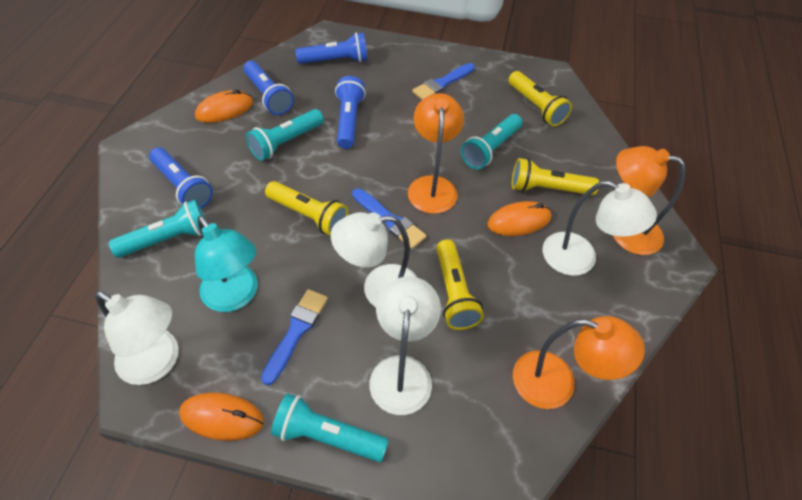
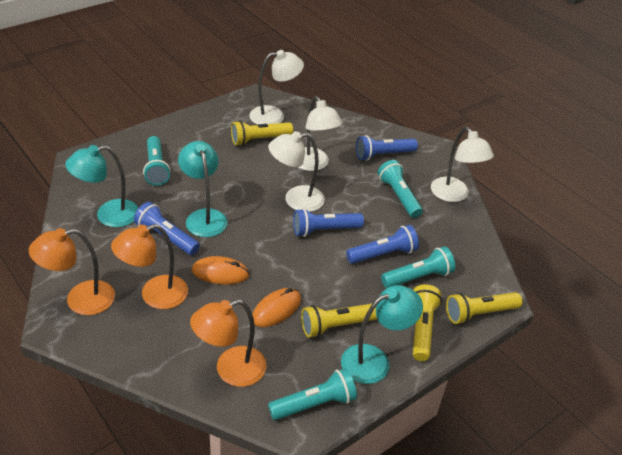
blue brush: 3 -> 0
orange mouse: 3 -> 2
turquoise lamp: 1 -> 3

